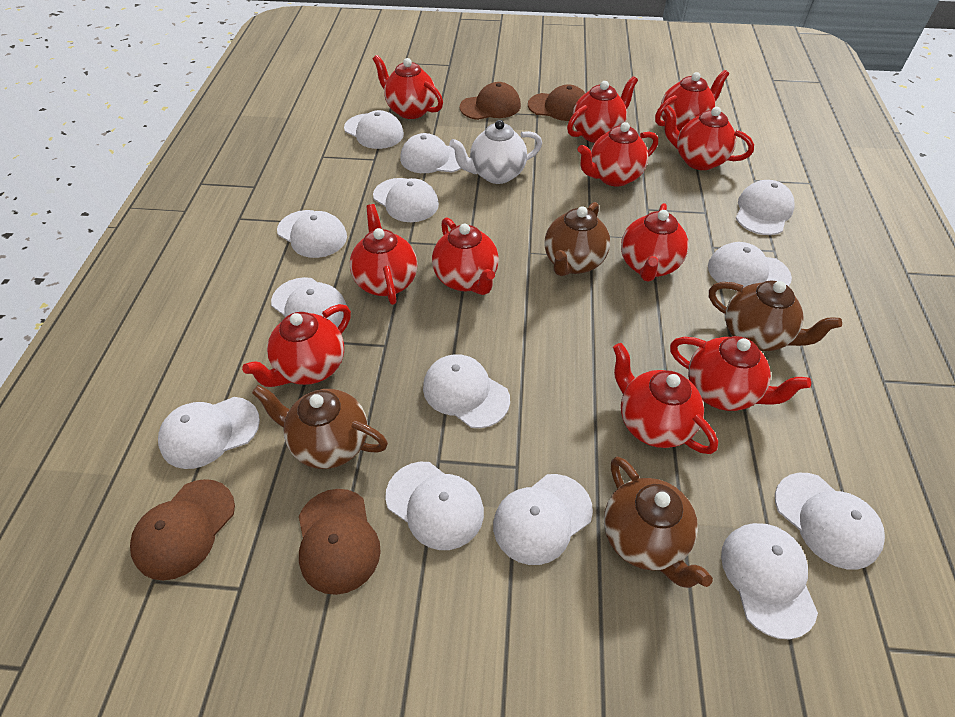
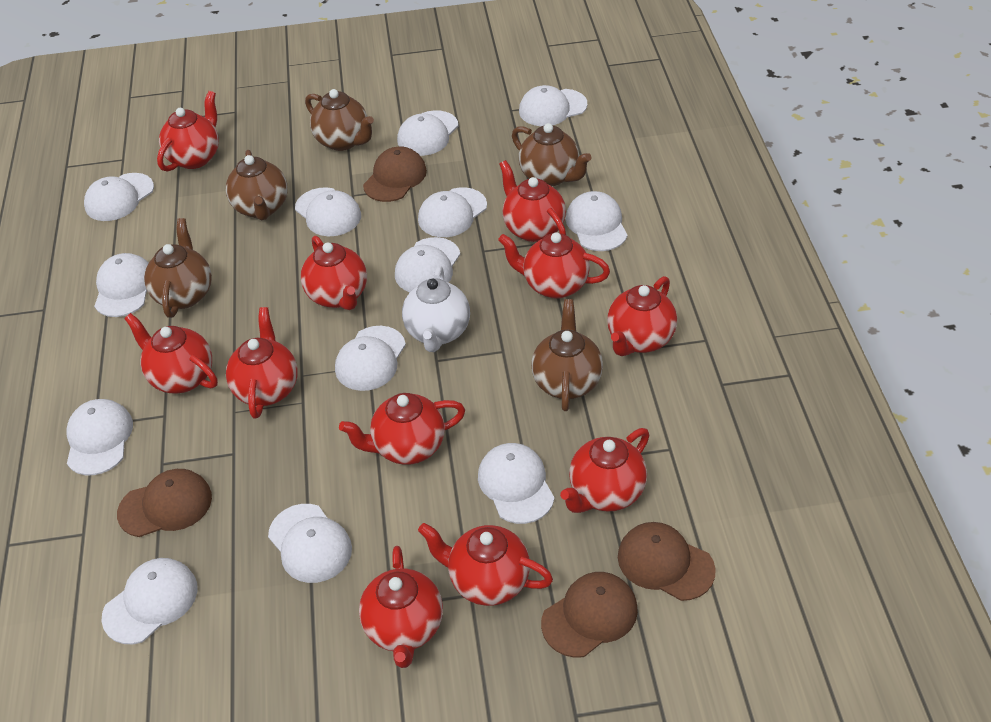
brown teapot: 4 -> 5

